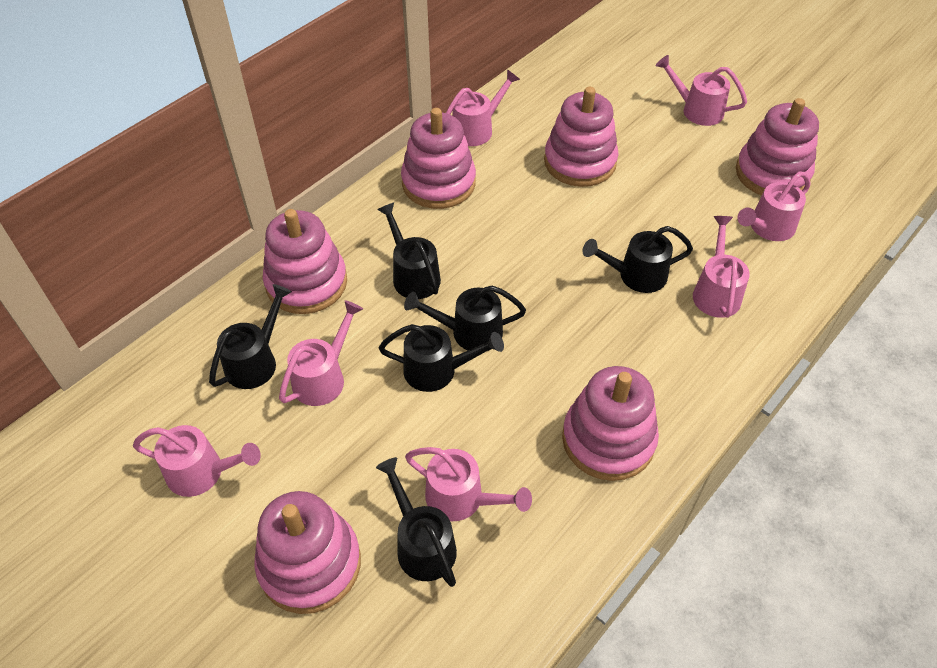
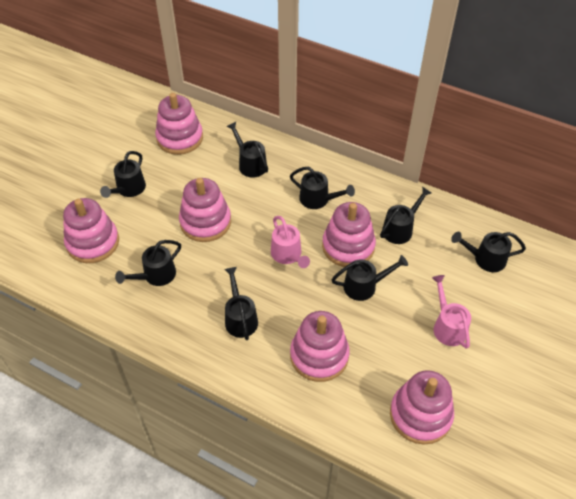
black watering can: 6 -> 8
pink watering can: 7 -> 2

